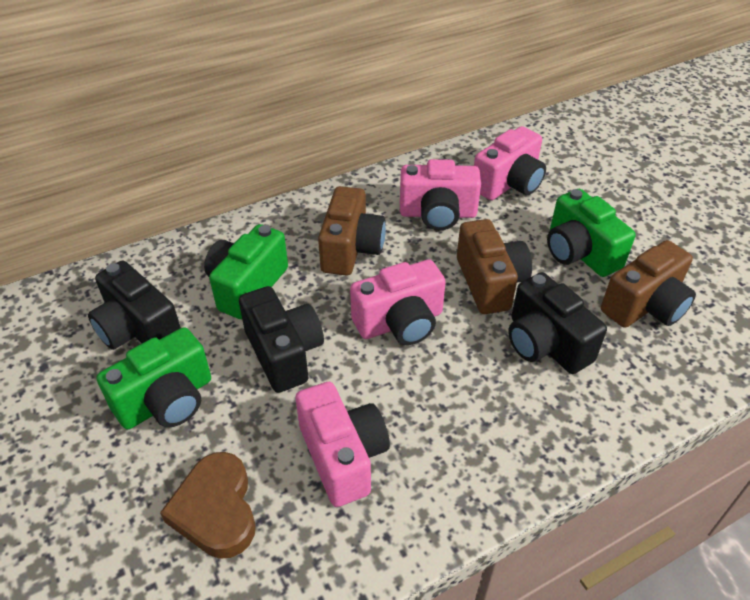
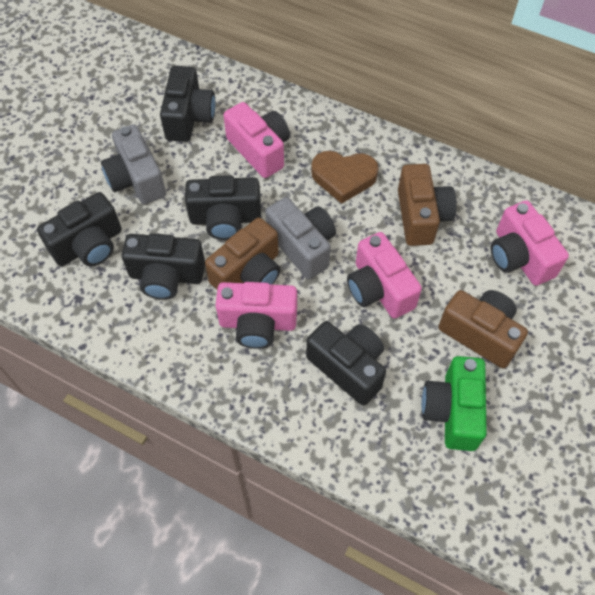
black camera: 3 -> 5
green camera: 3 -> 1
grey camera: 0 -> 2

